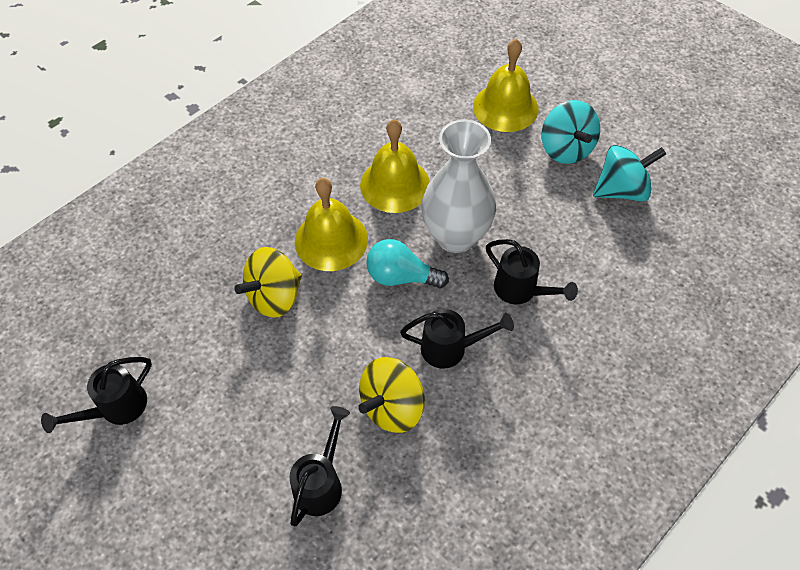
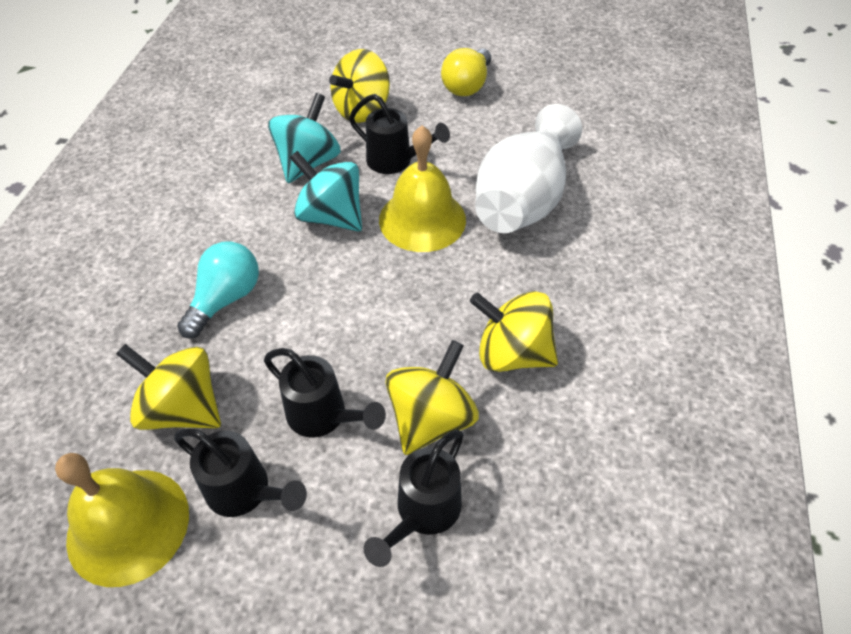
yellow bell: 3 -> 2
yellow light bulb: 0 -> 1
yellow spinning top: 2 -> 4

